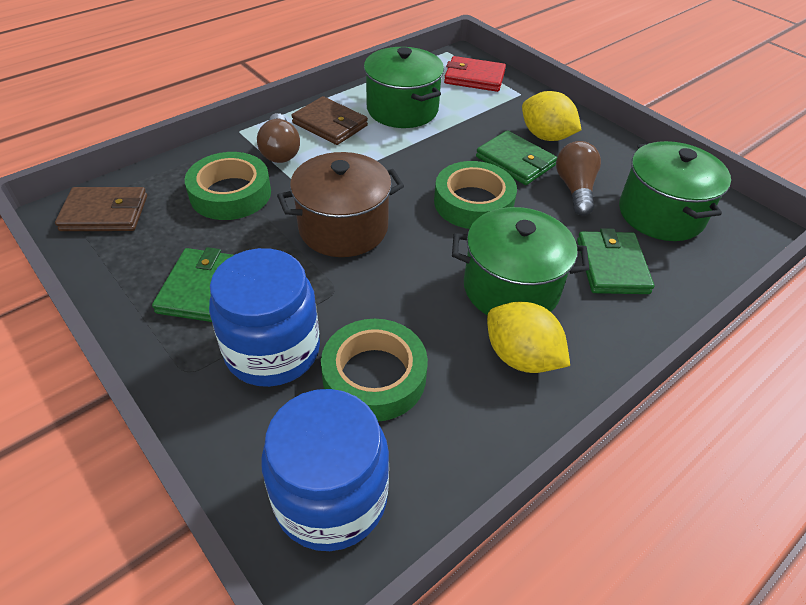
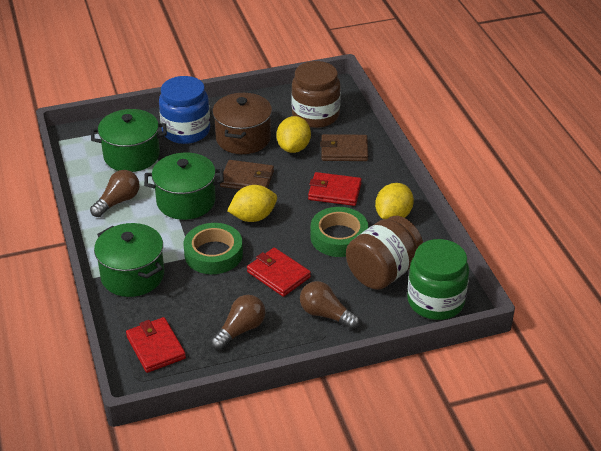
blue jar: 2 -> 1
brown jar: 0 -> 2
brown light bulb: 2 -> 3
green jar: 0 -> 1
green tape: 3 -> 2
green wallet: 3 -> 0
red wallet: 1 -> 3
yellow lemon: 2 -> 3

